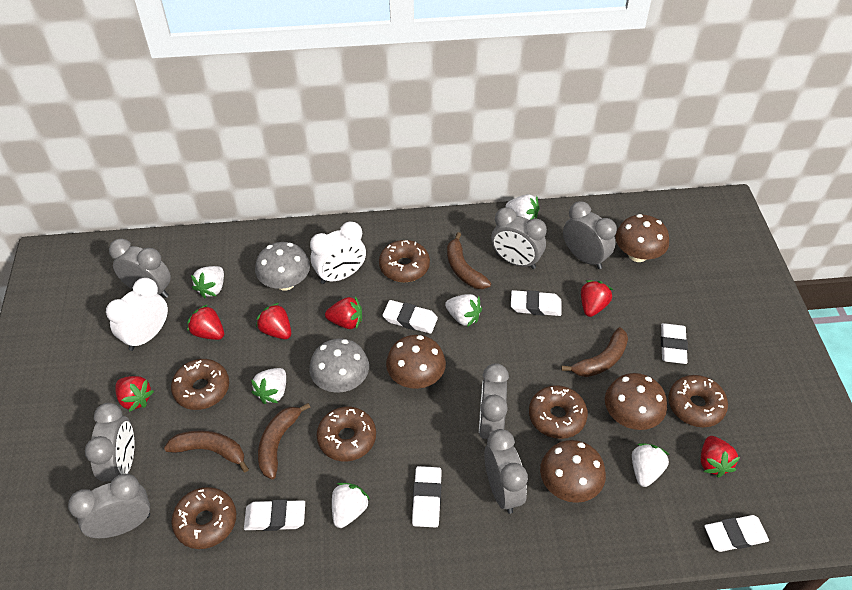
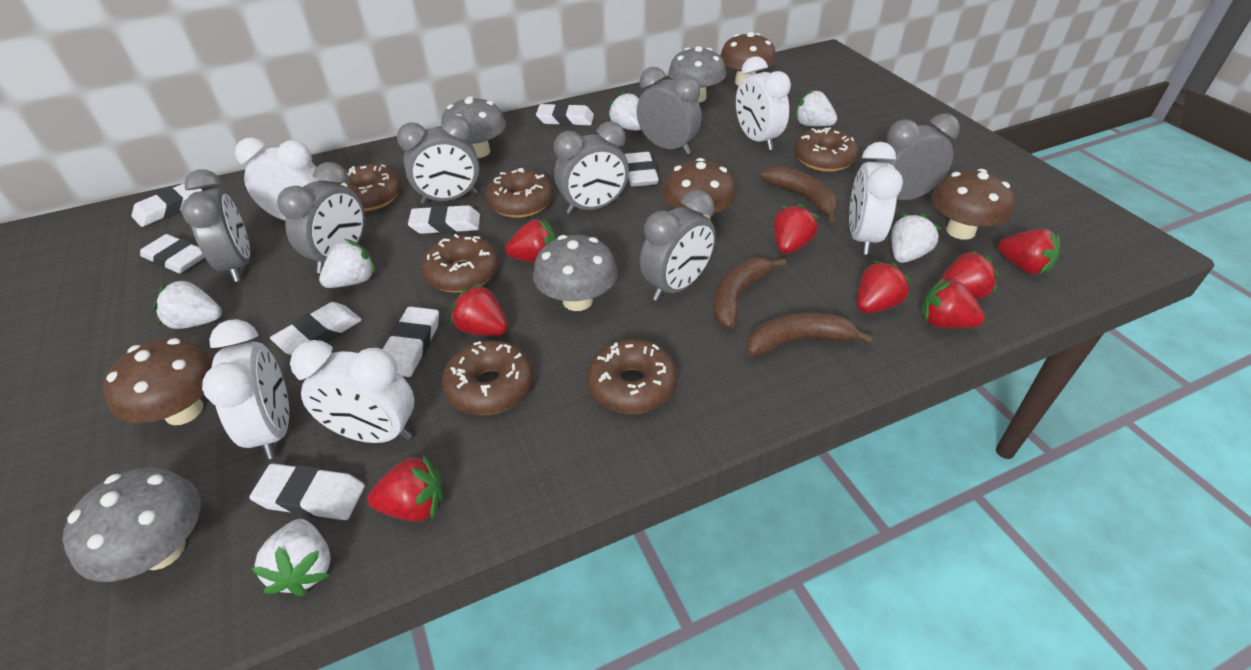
brown banana: 4 -> 3
grey mushroom: 2 -> 4
red strawberry: 6 -> 8
white clock: 2 -> 5
white eraser: 6 -> 8

